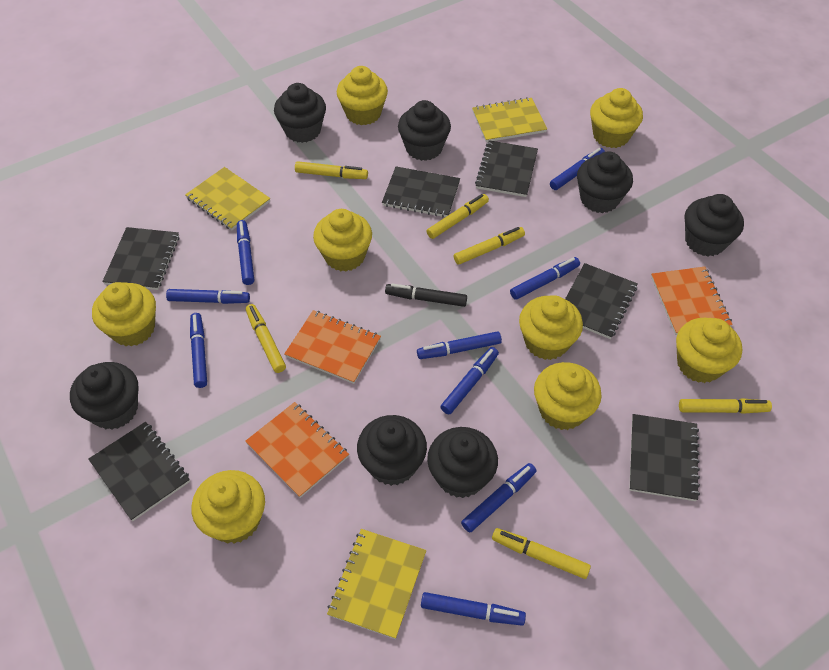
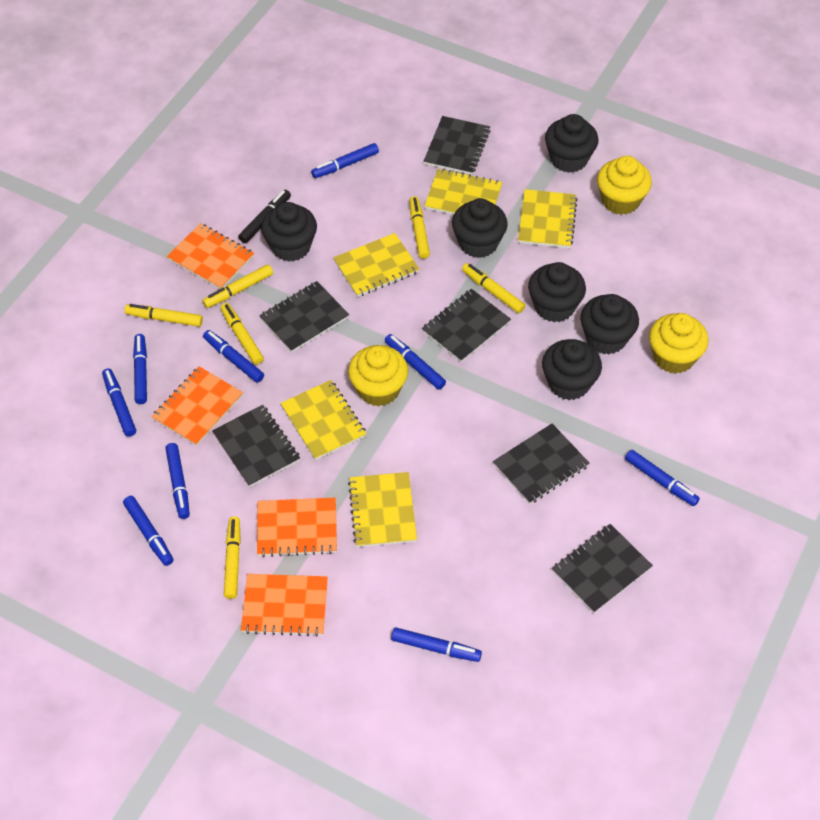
black cupcake: 7 -> 6
orange notebook: 3 -> 4
yellow cupcake: 8 -> 3
yellow notebook: 3 -> 5

